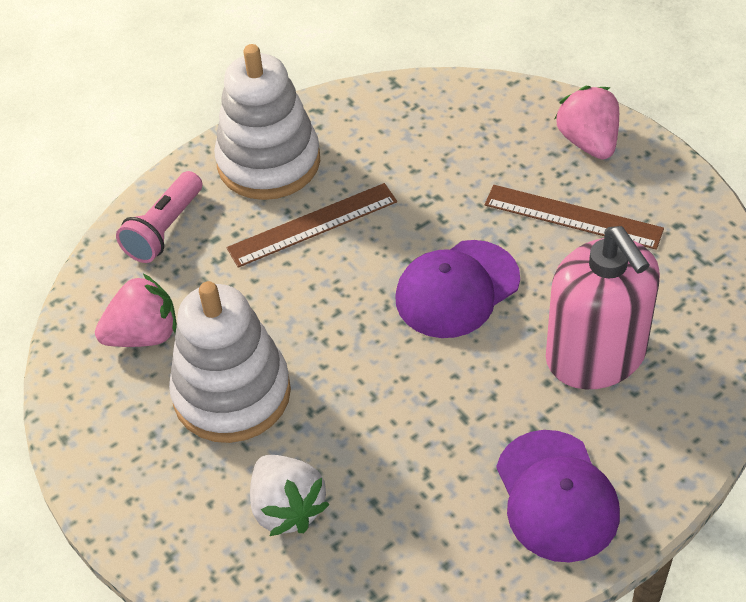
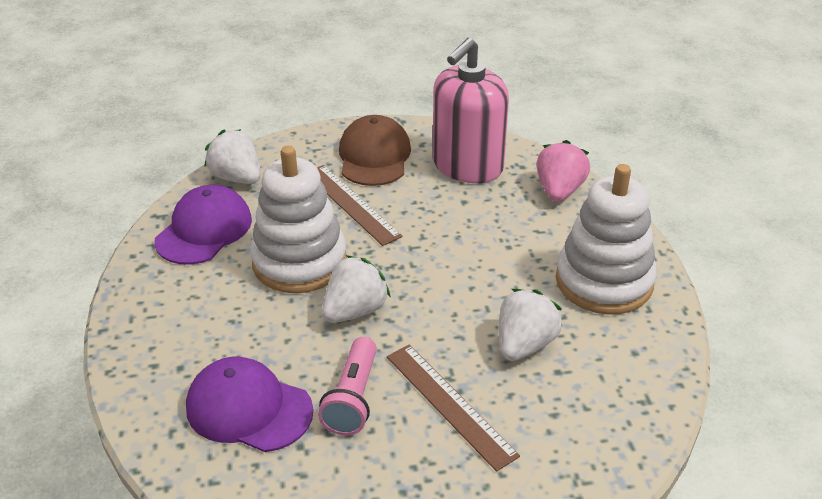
brown cap: 0 -> 1
pink strawberry: 2 -> 1
white strawberry: 1 -> 3

